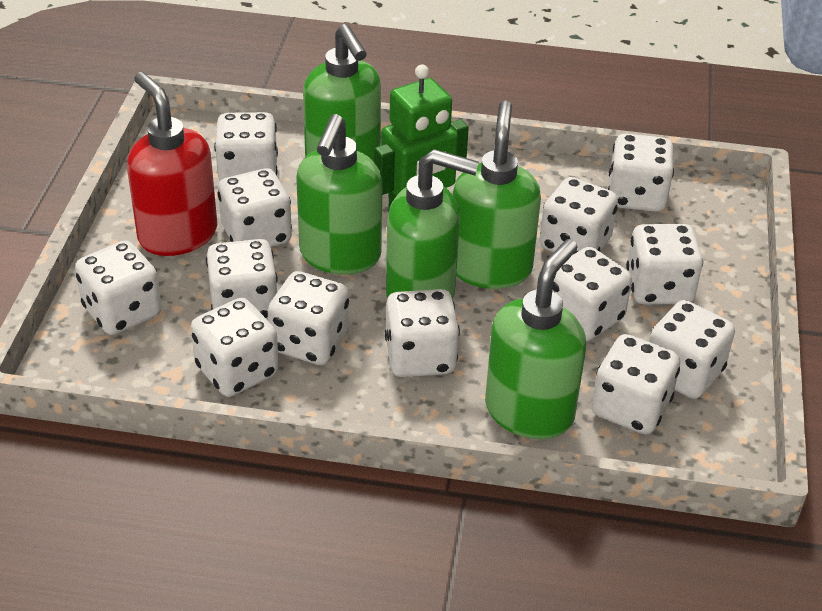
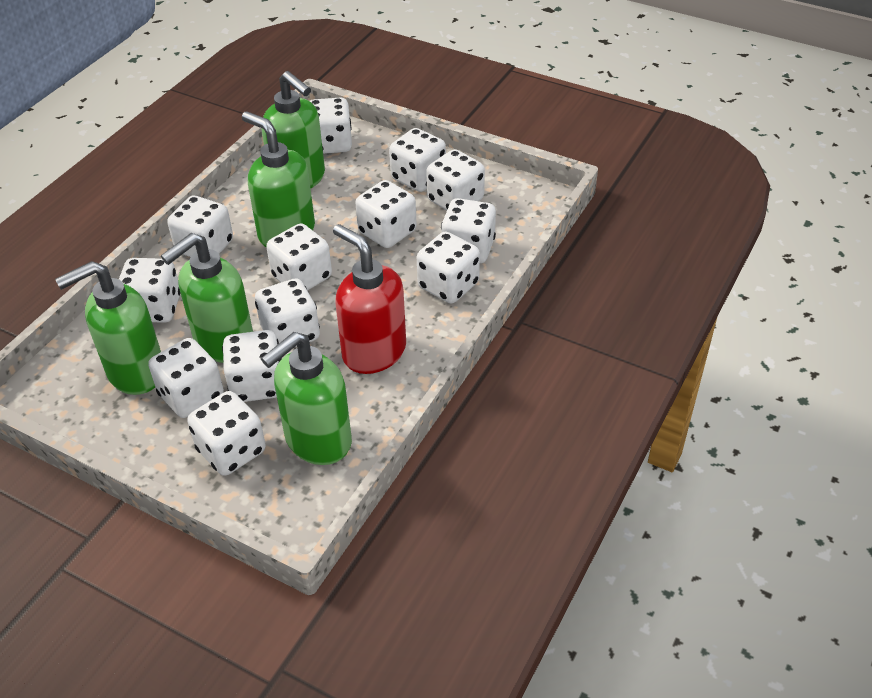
green robot: 1 -> 0

